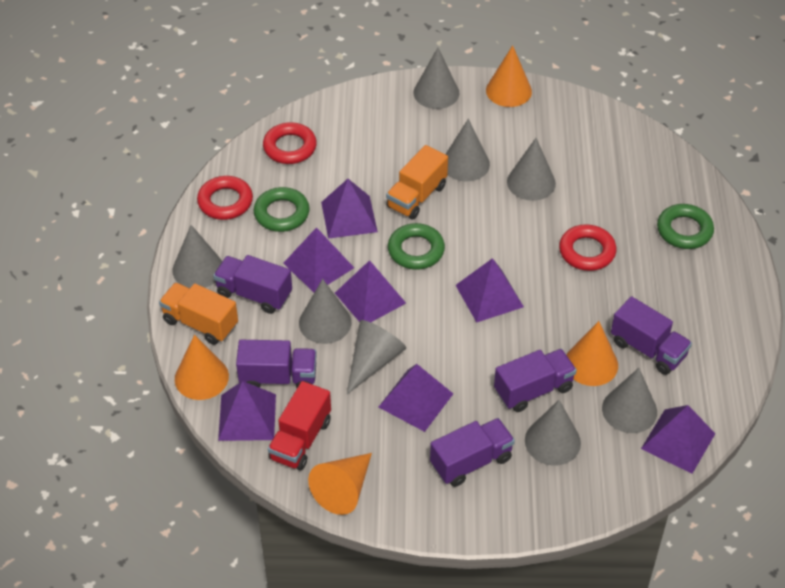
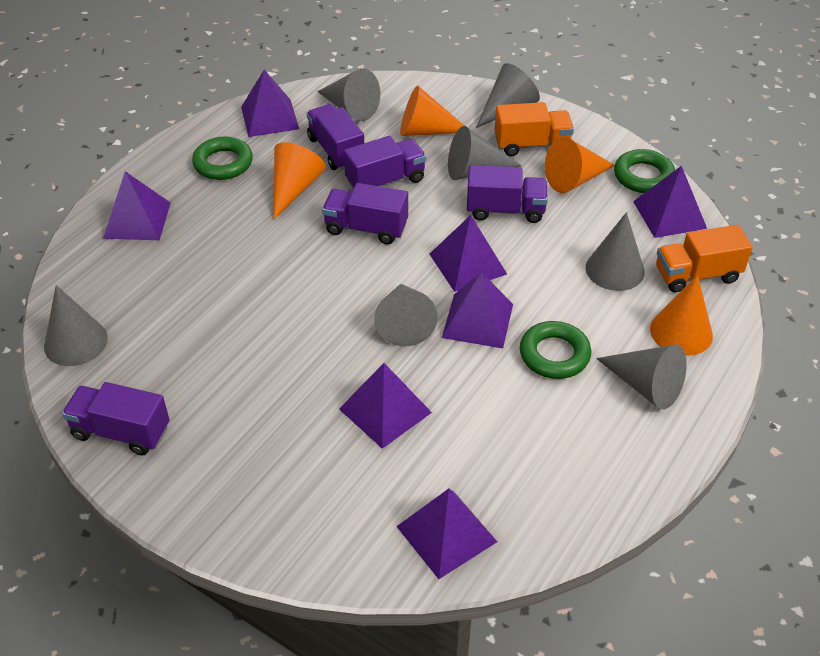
grey cone: 8 -> 7
red ring: 3 -> 0
red truck: 1 -> 0

